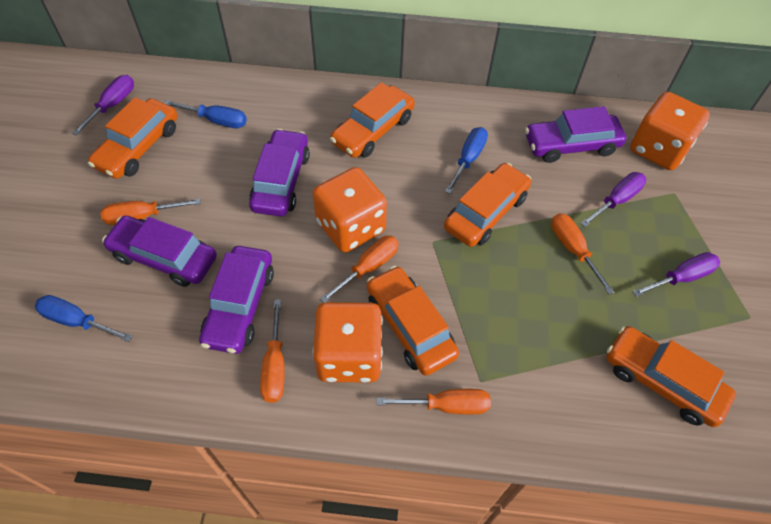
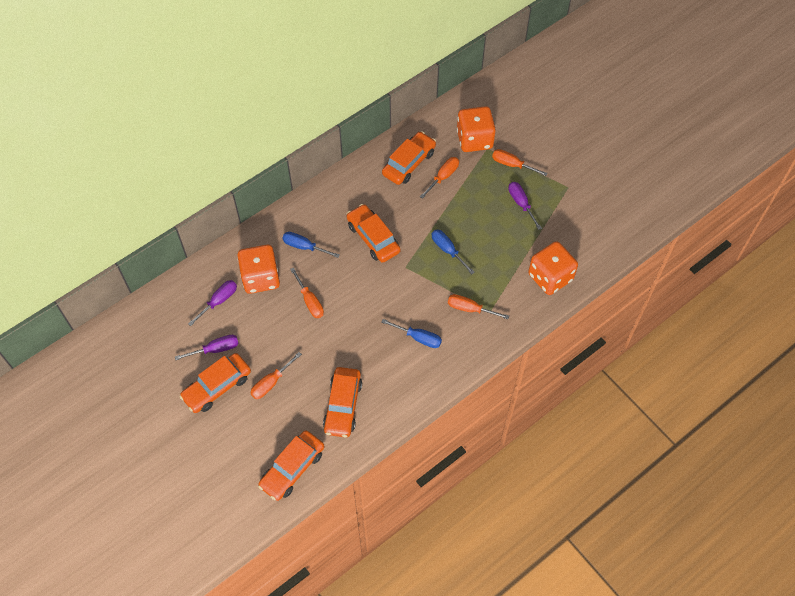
purple car: 4 -> 0

